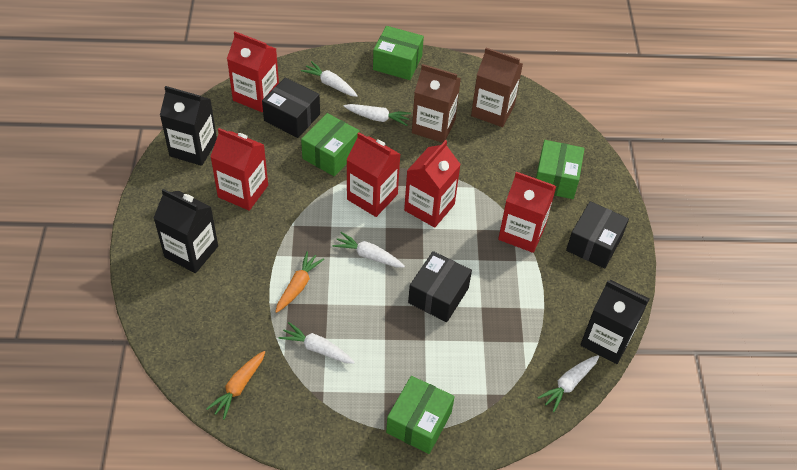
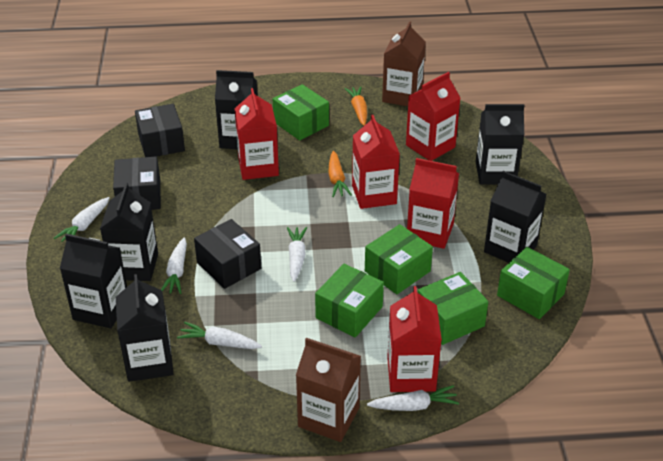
black carton: 3 -> 6
green box: 4 -> 5

